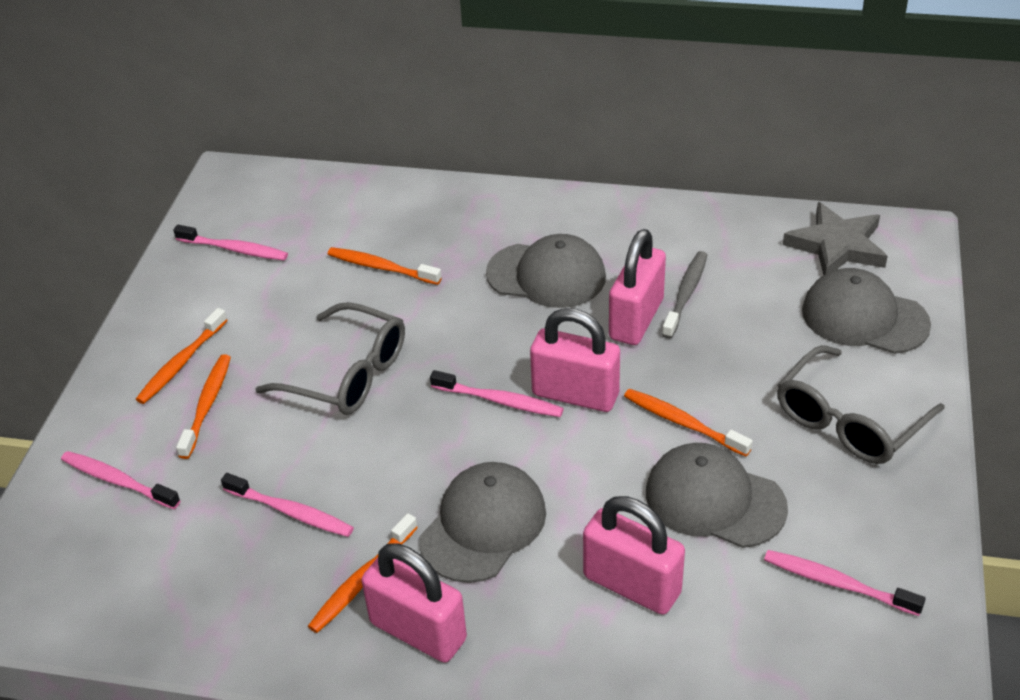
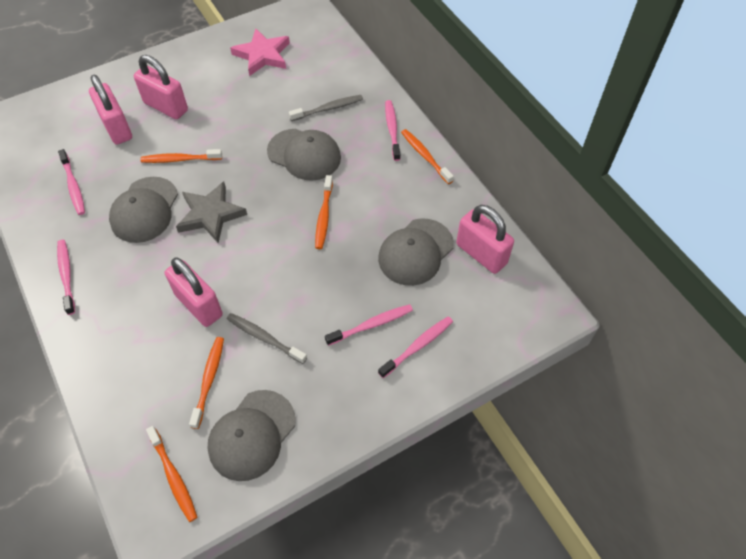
grey glasses: 2 -> 0
grey toothbrush: 1 -> 2
pink star: 0 -> 1

